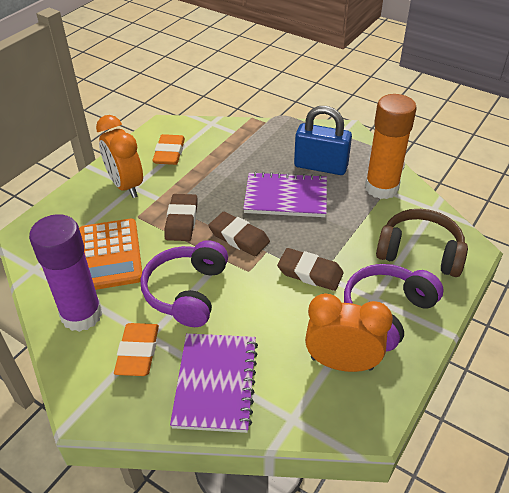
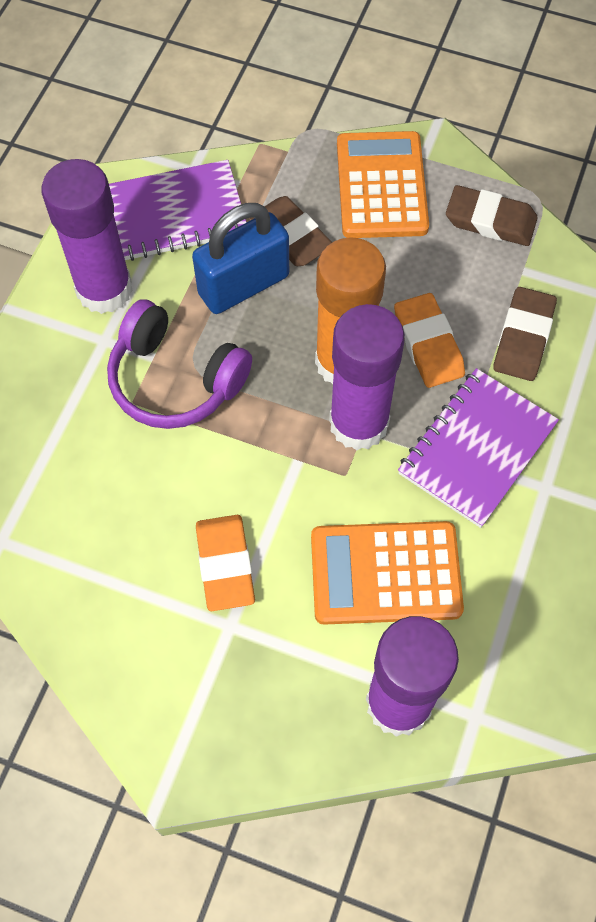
brown headphones: 1 -> 0
orange calculator: 1 -> 2
orange clock: 2 -> 0
purple glue stick: 1 -> 3
purple headphones: 2 -> 1

